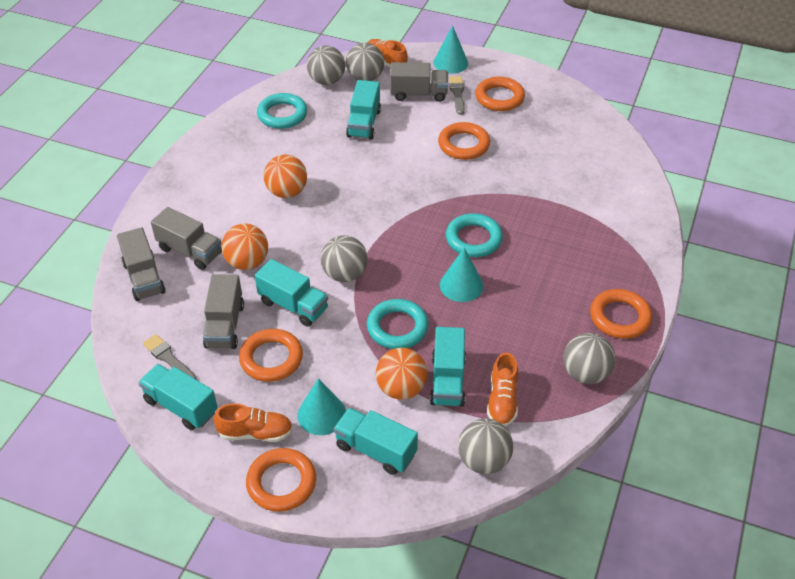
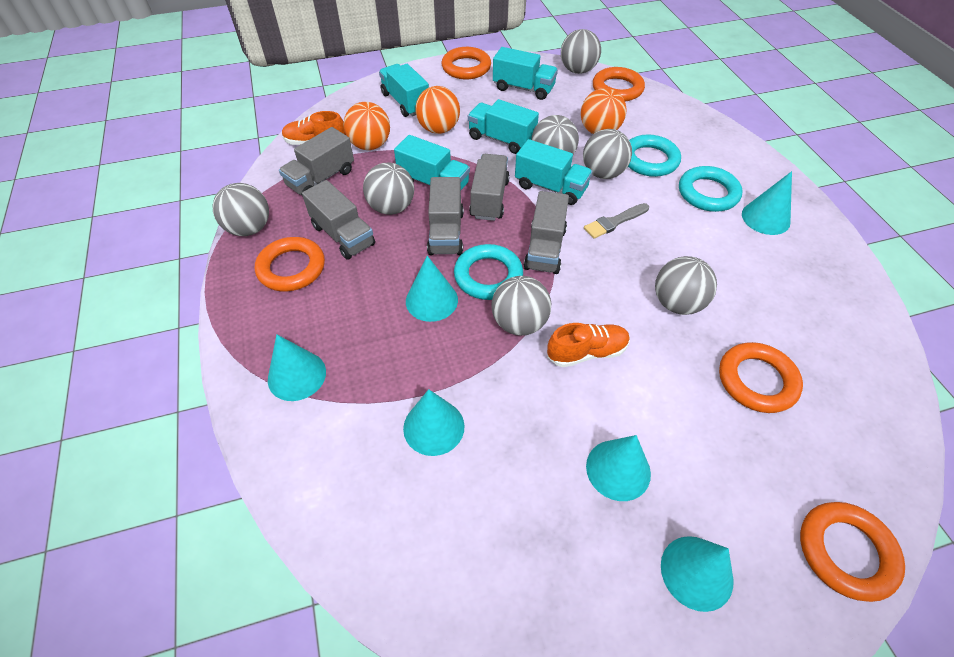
grey ball: 5 -> 7
grey brush: 2 -> 1
grey truck: 4 -> 5
orange shoe: 3 -> 2
turquoise cone: 3 -> 6

